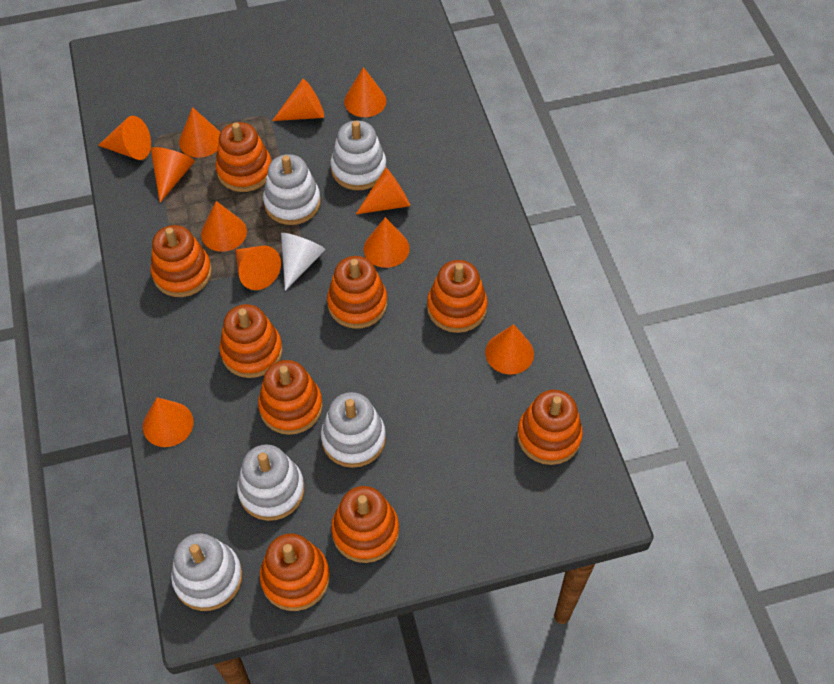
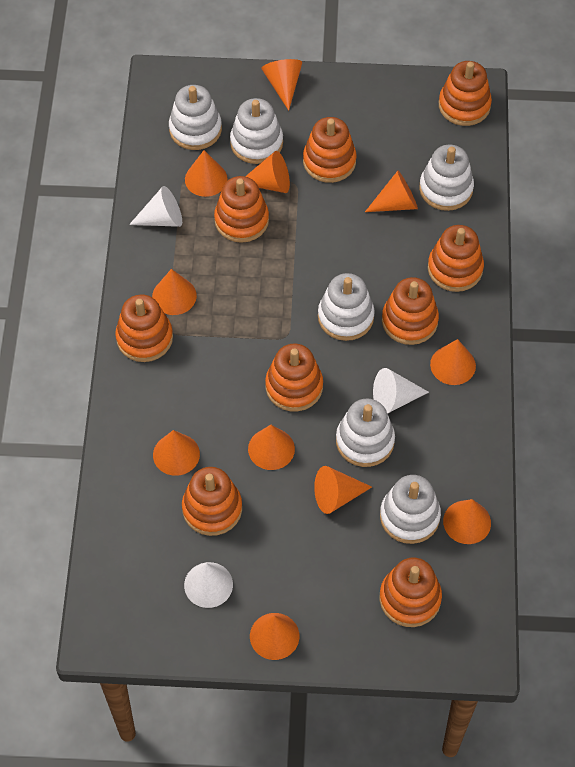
white cone: 1 -> 3
white stacking toy: 5 -> 6

